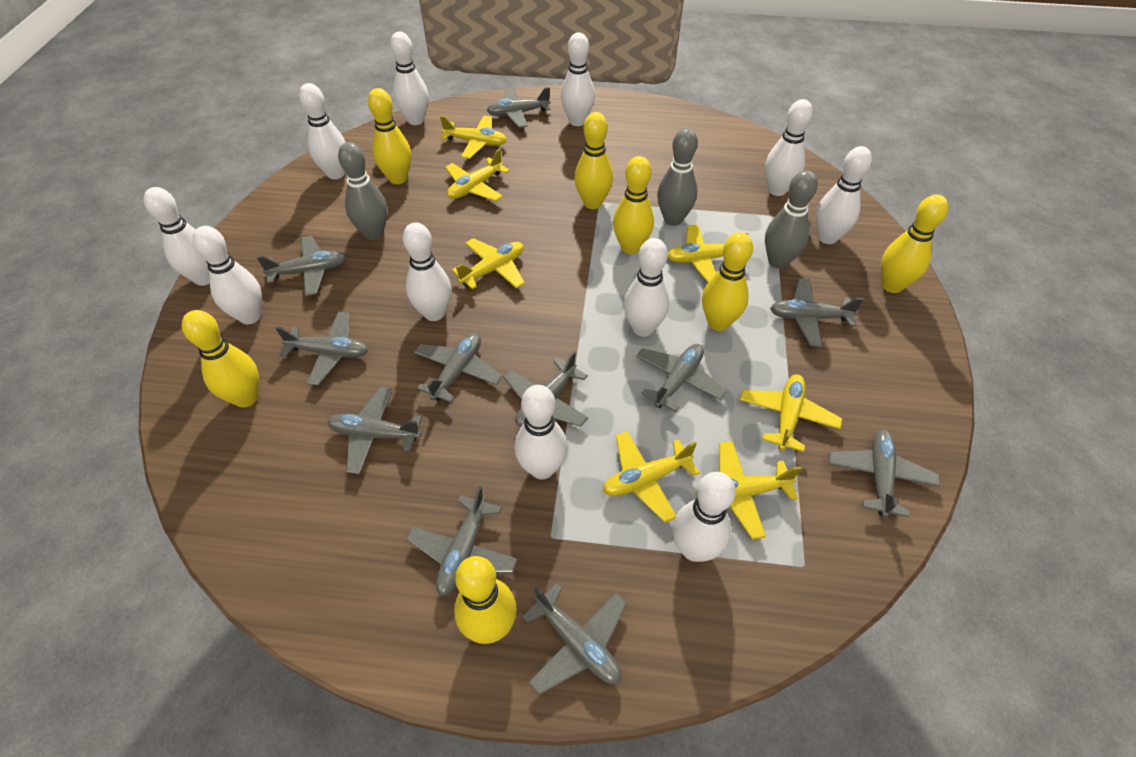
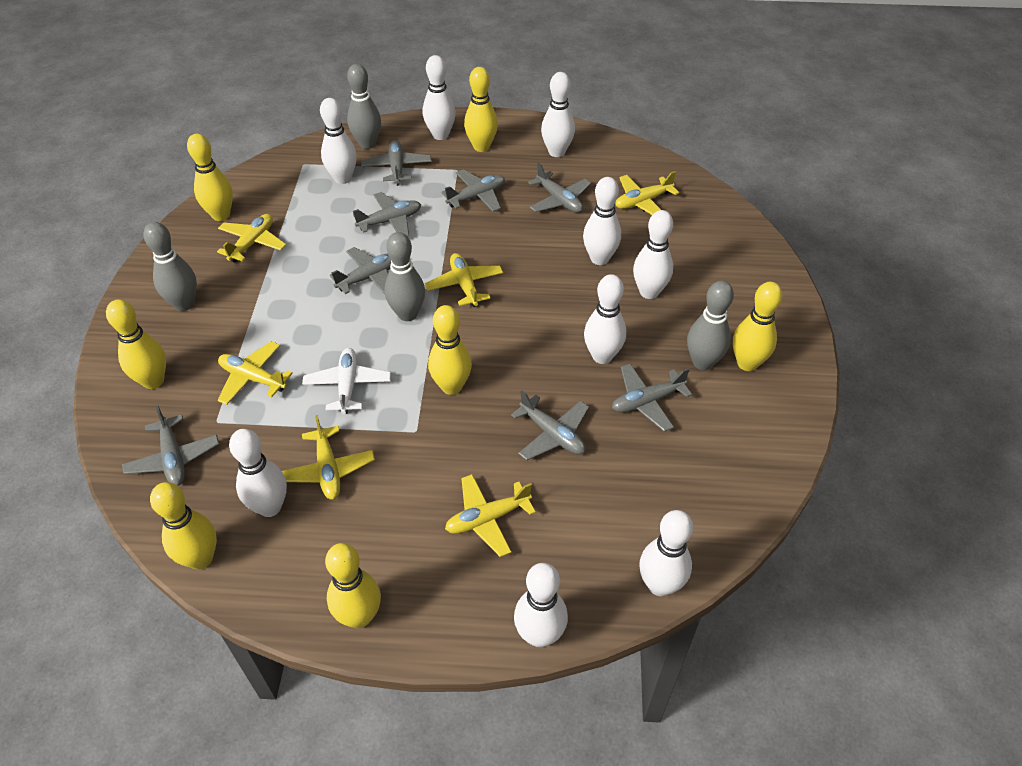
grey bowling pin: 3 -> 4
grey plane: 11 -> 8
white bowling pin: 11 -> 9
white plane: 0 -> 1
yellow plane: 7 -> 6

